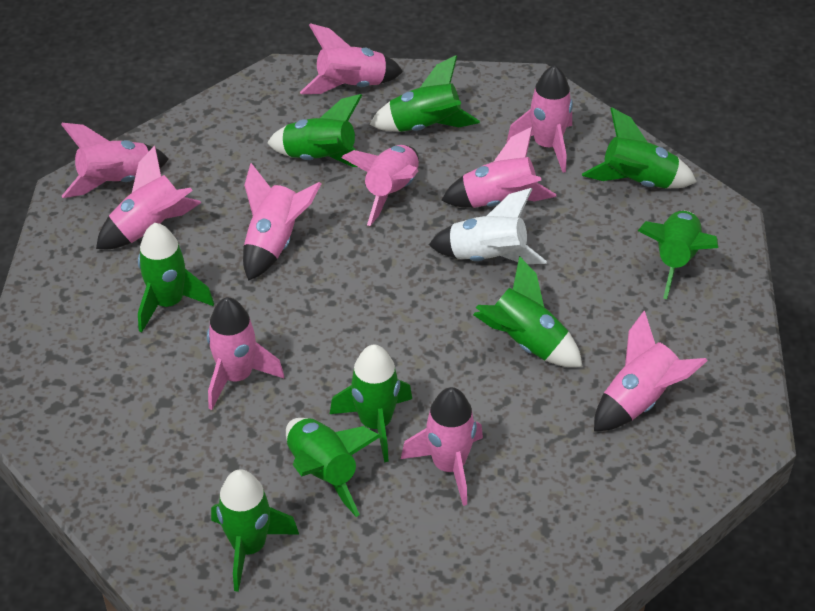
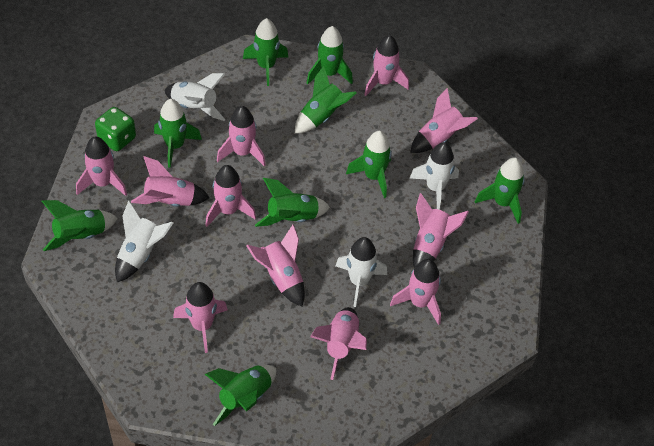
green dice: 0 -> 1
pink rocket: 10 -> 11
white rocket: 1 -> 4

